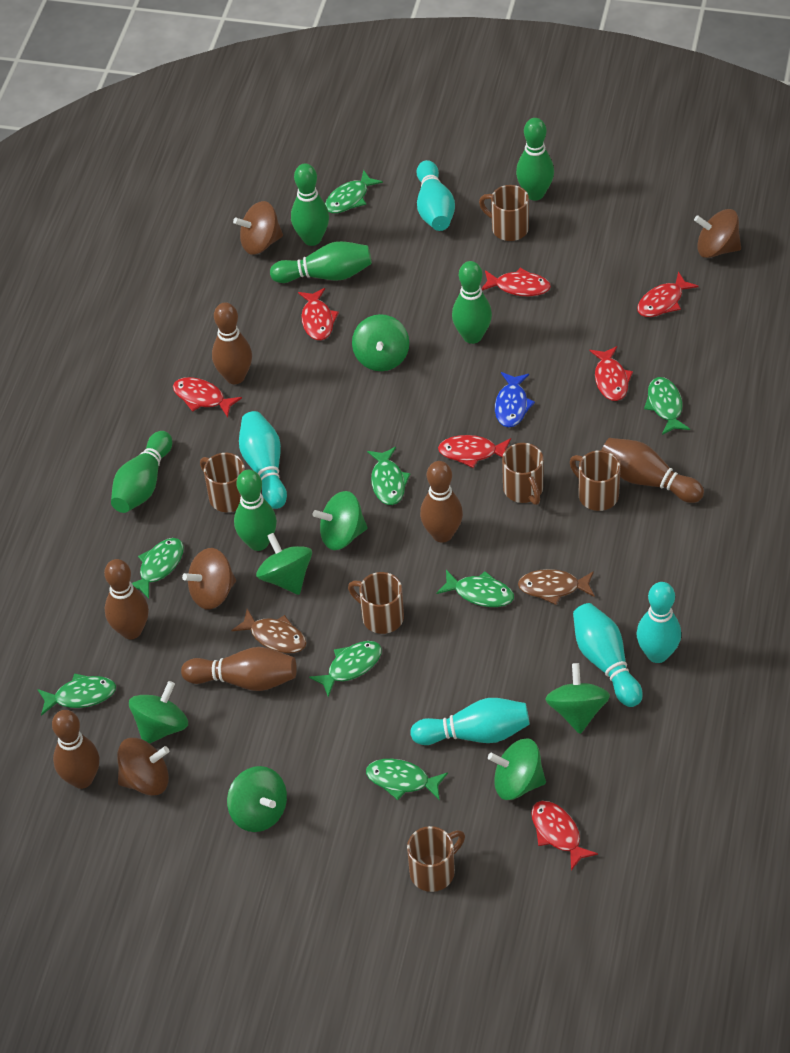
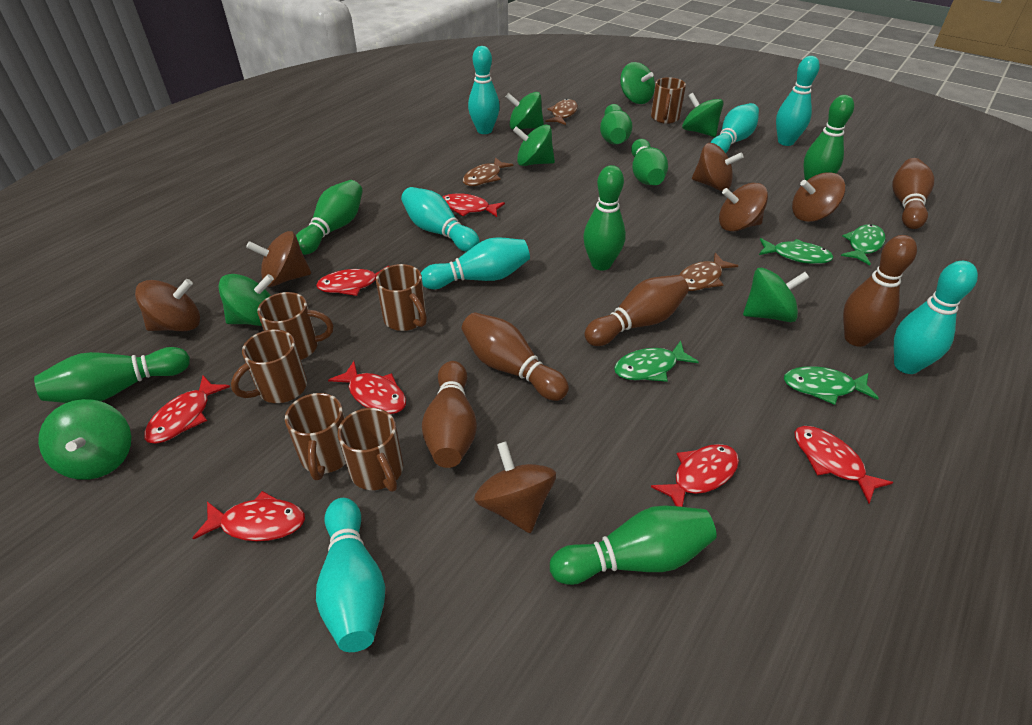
blue fish: 1 -> 0
brown bowling pin: 6 -> 5
brown fish: 2 -> 3
brown spinning top: 4 -> 6
green bowling pin: 6 -> 7
green fish: 8 -> 4
turquoise bowling pin: 5 -> 7

